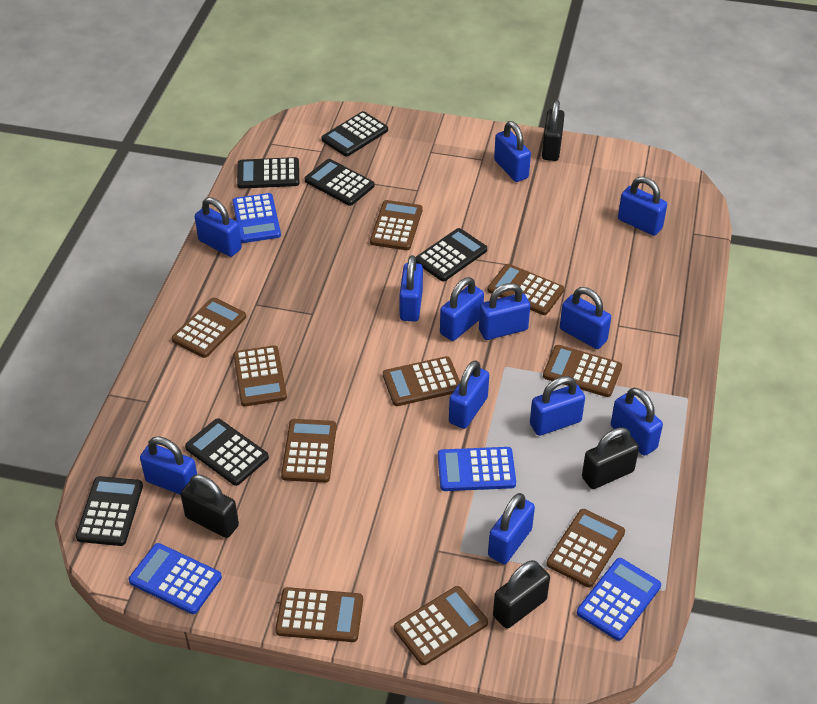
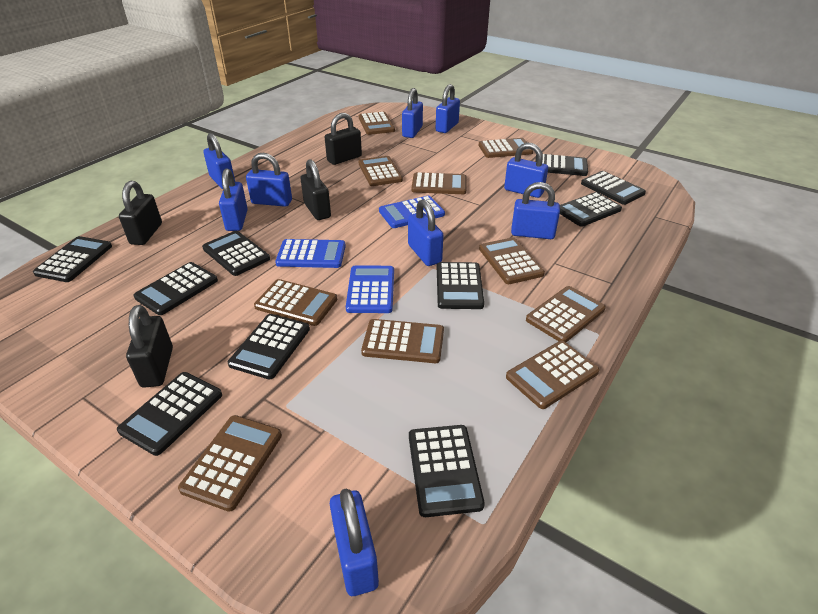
black calculator: 6 -> 10
blue calculator: 4 -> 3
blue padlock: 12 -> 9

